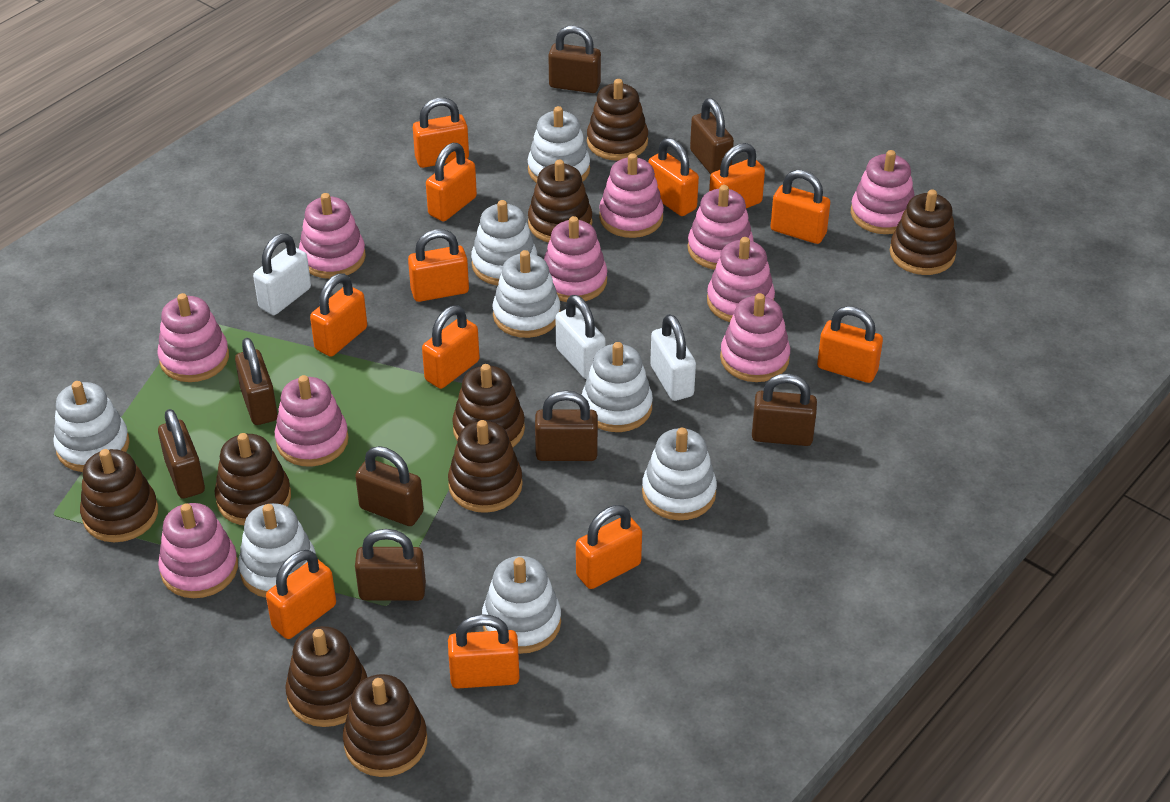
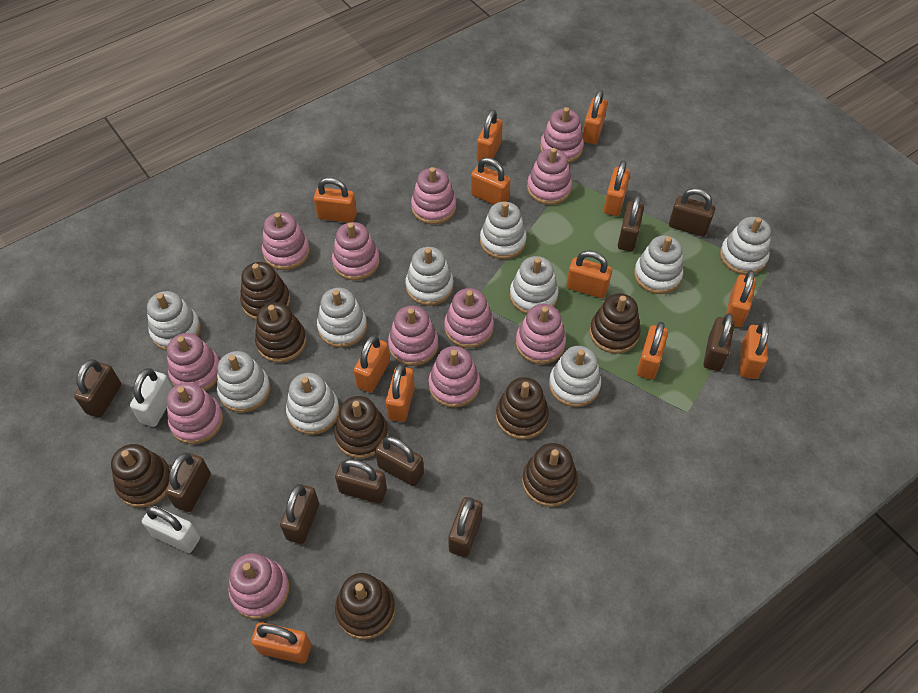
brown padlock: 8 -> 9
brown stacking toy: 9 -> 8
pink stacking toy: 10 -> 12
white padlock: 3 -> 2
white stacking toy: 8 -> 10

